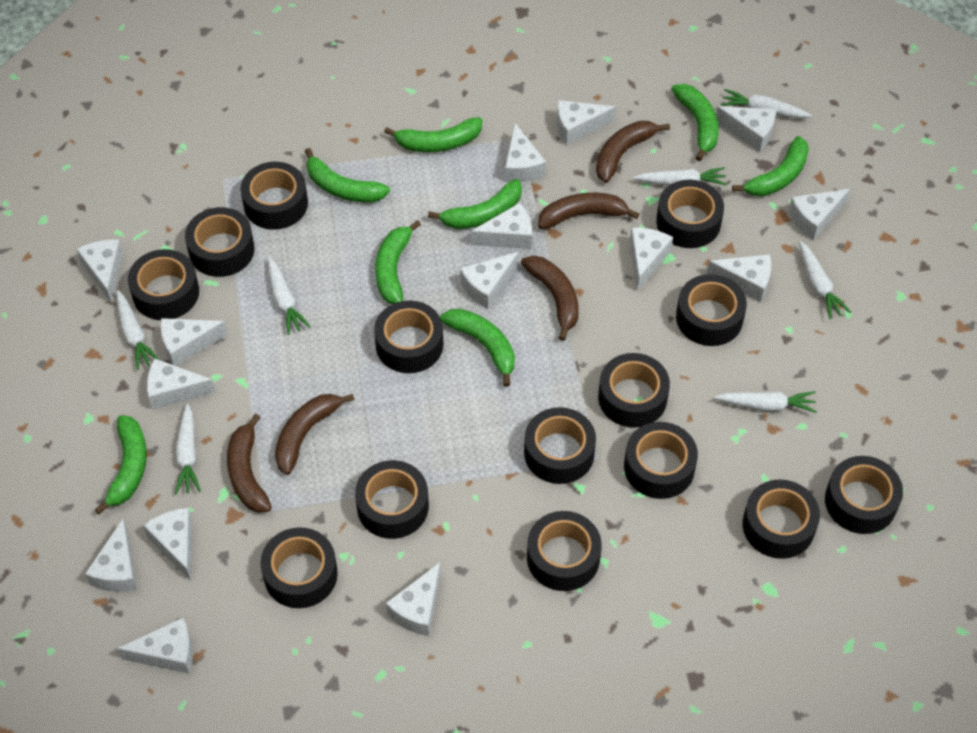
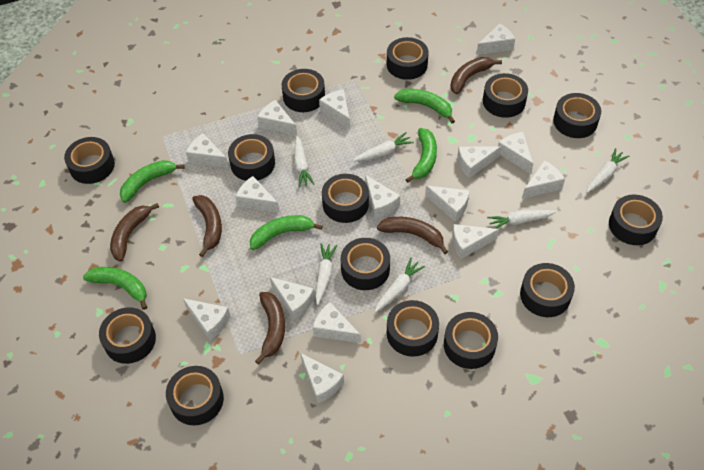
green banana: 8 -> 5
white carrot: 7 -> 6

